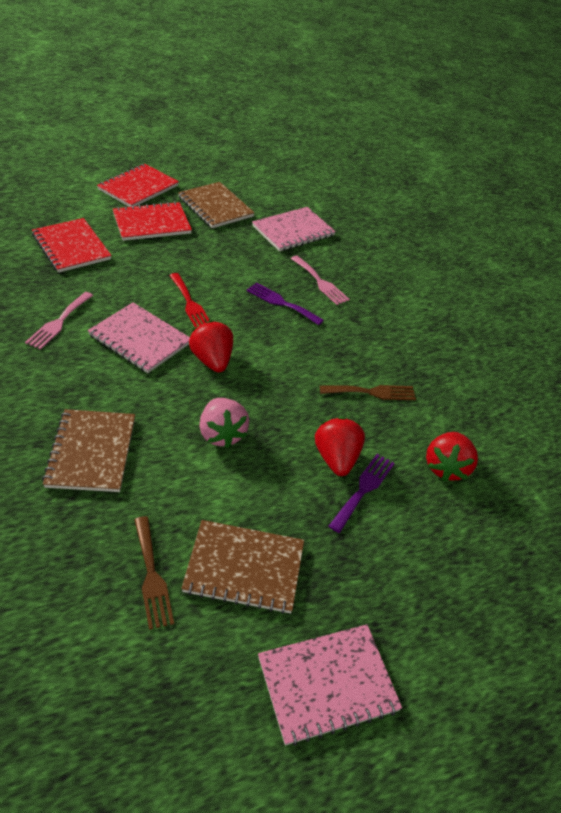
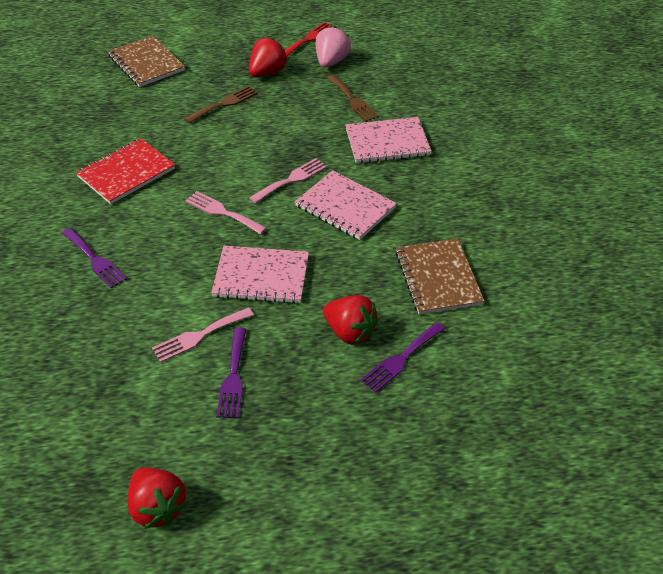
brown notebook: 3 -> 2
pink fork: 2 -> 3
purple fork: 2 -> 3
red notebook: 3 -> 1

